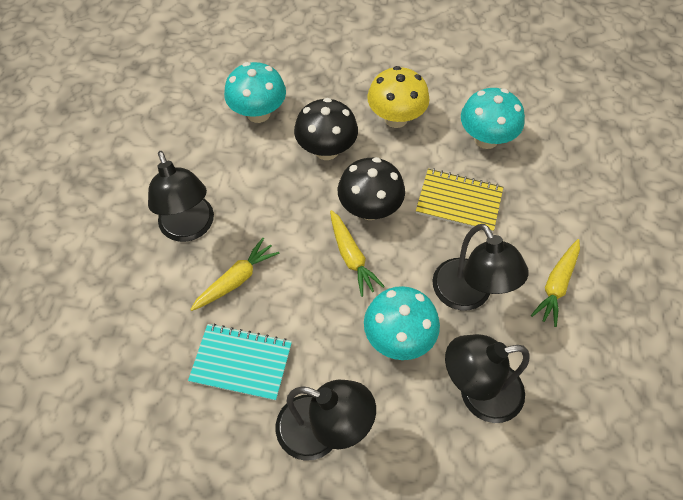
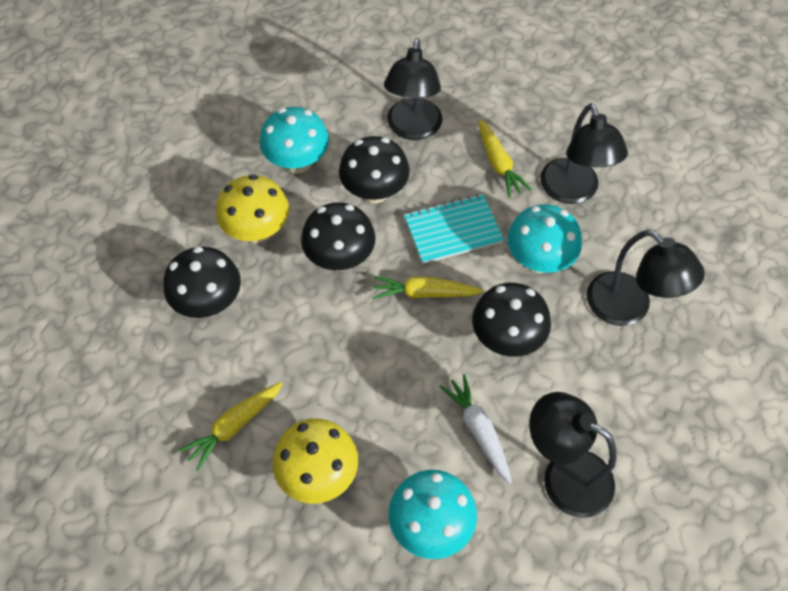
black mushroom: 2 -> 4
white carrot: 0 -> 1
yellow mushroom: 1 -> 2
yellow notebook: 1 -> 0

